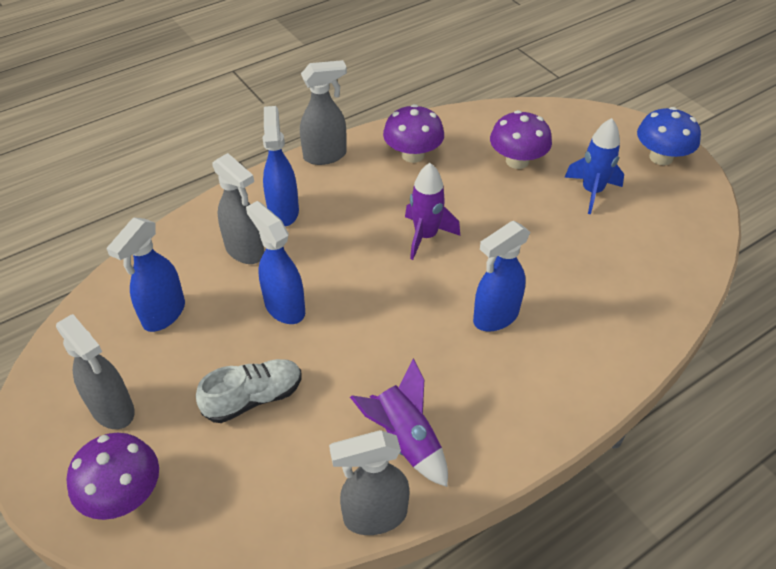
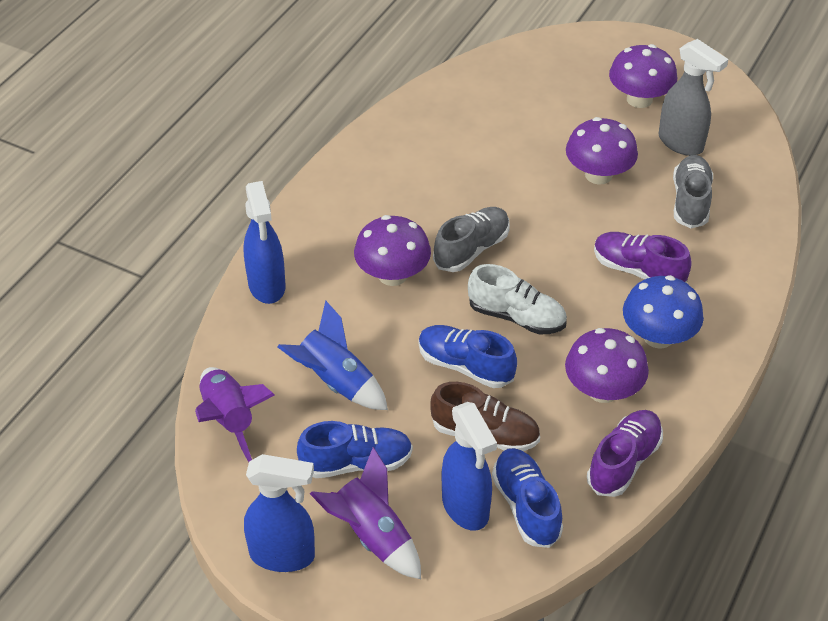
blue shoe: 0 -> 3
blue spray bottle: 4 -> 3
brown shoe: 0 -> 1
grey shoe: 0 -> 2
grey spray bottle: 4 -> 1
purple mushroom: 3 -> 4
purple shoe: 0 -> 2

